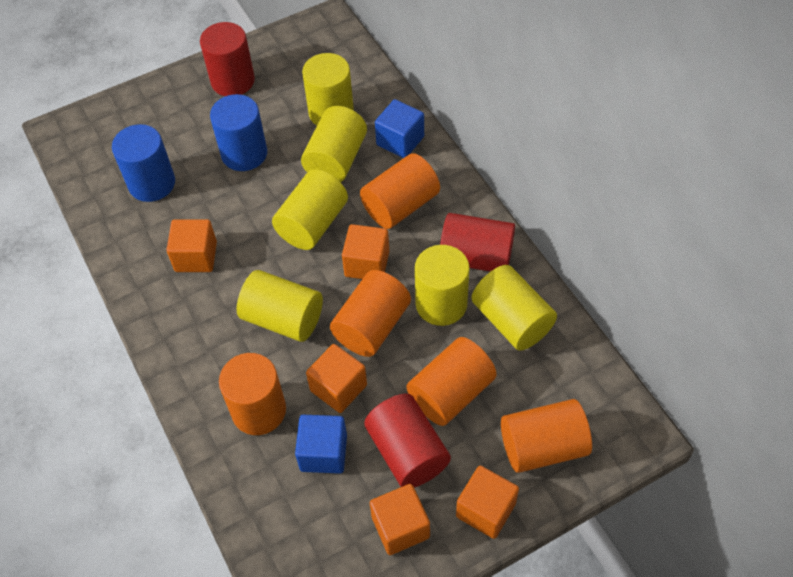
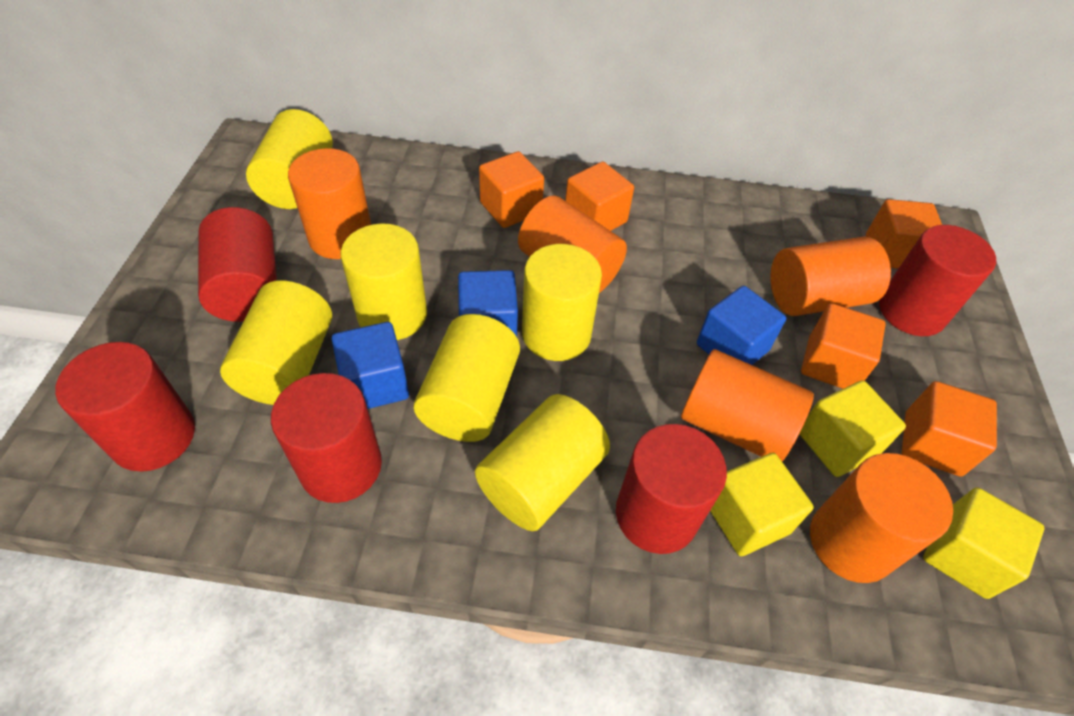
blue cube: 2 -> 3
blue cylinder: 2 -> 0
red cylinder: 3 -> 5
yellow cube: 0 -> 3

